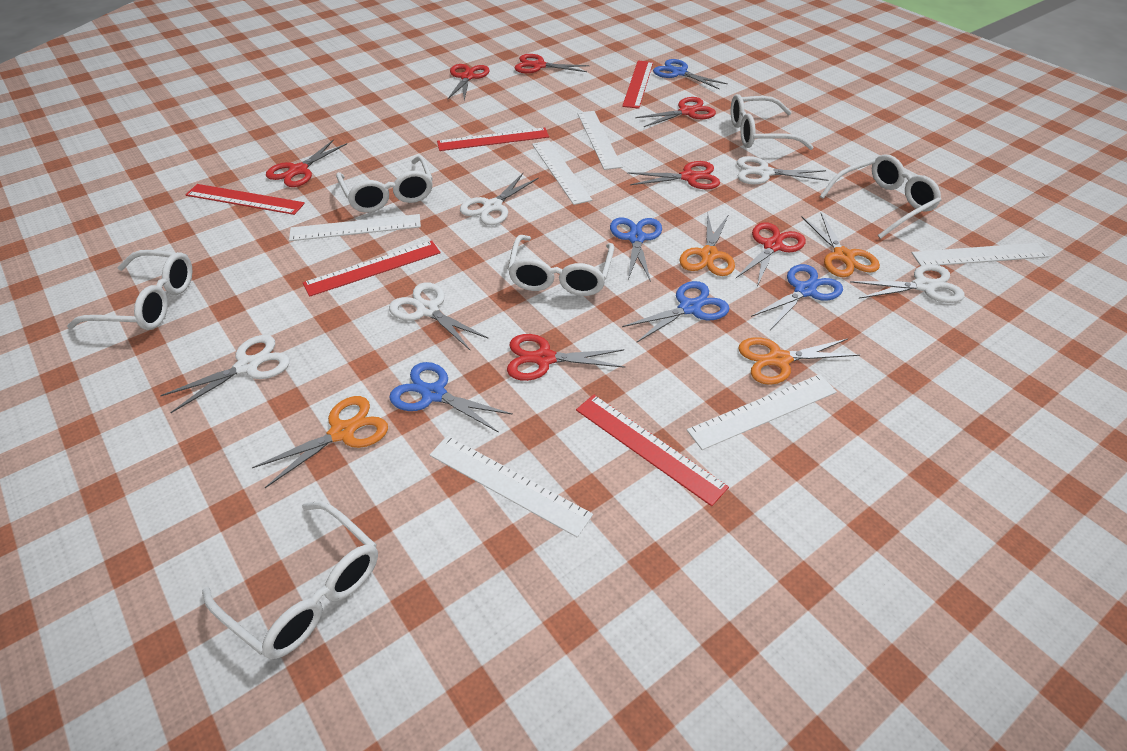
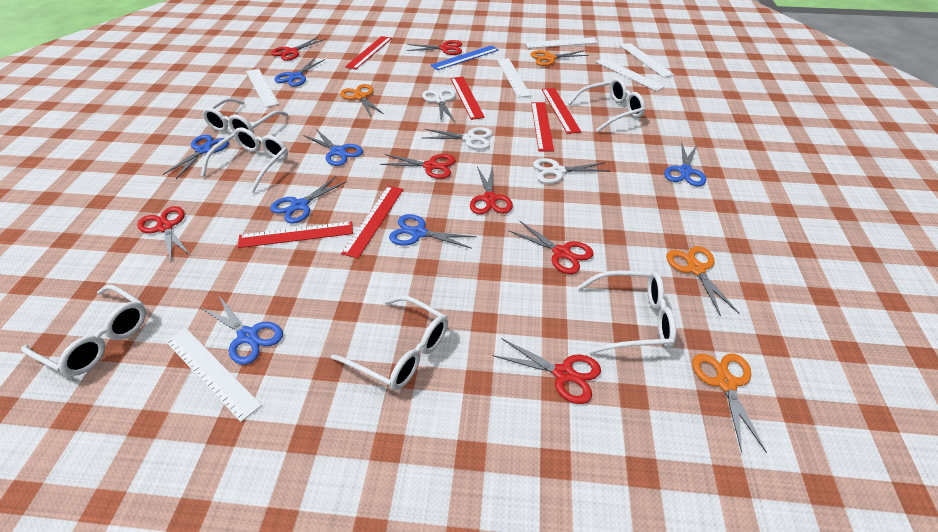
blue ruler: 0 -> 1
blue scissors: 5 -> 7
red ruler: 5 -> 6
white scissors: 5 -> 3

